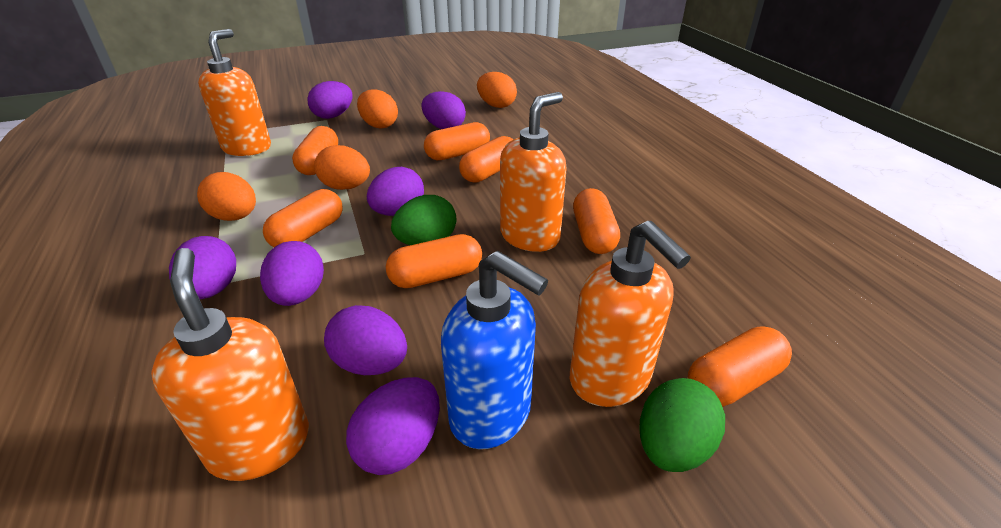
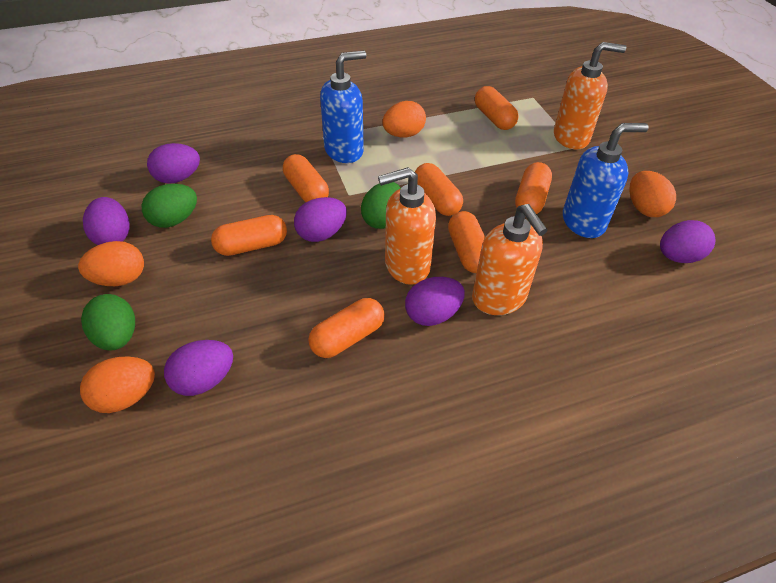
blue soap dispenser: 1 -> 2
green egg: 2 -> 3
orange soap dispenser: 4 -> 3
purple egg: 7 -> 6

